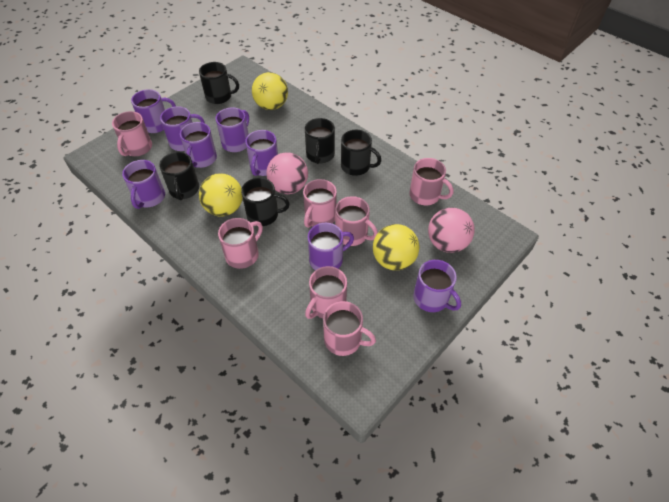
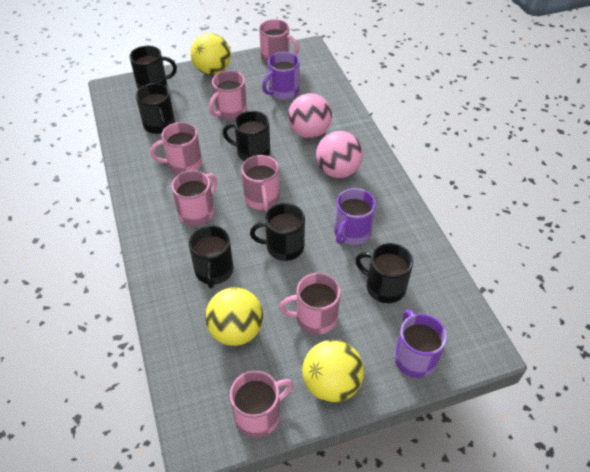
black mug: 5 -> 6
purple mug: 8 -> 3

